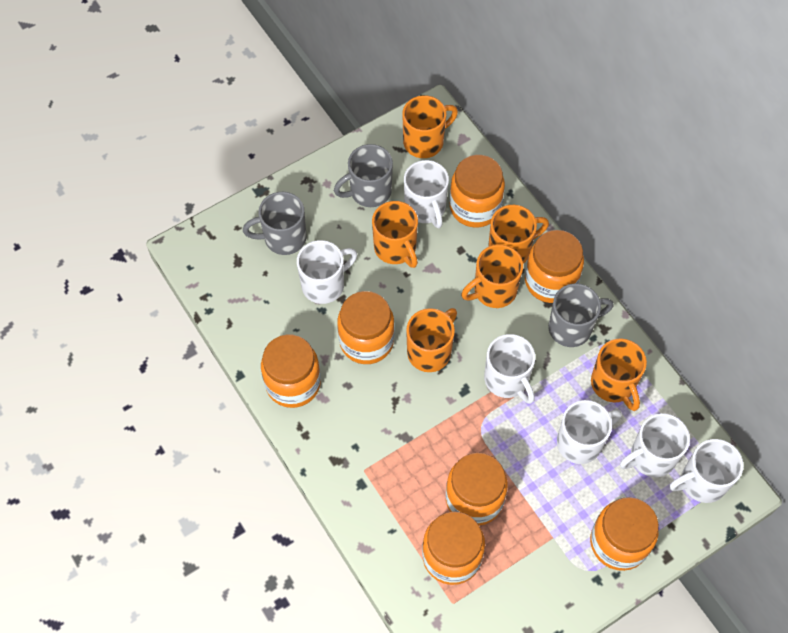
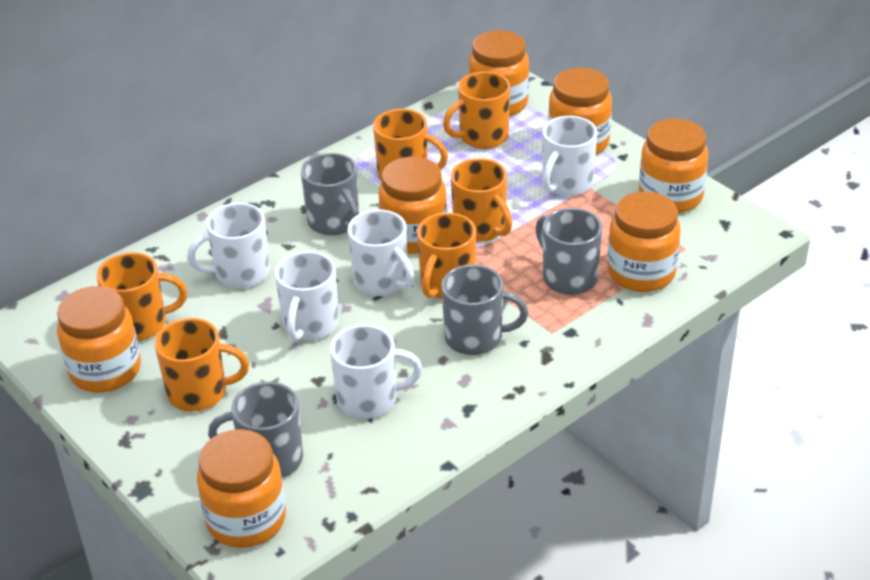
grey mug: 3 -> 4
white mug: 6 -> 5

